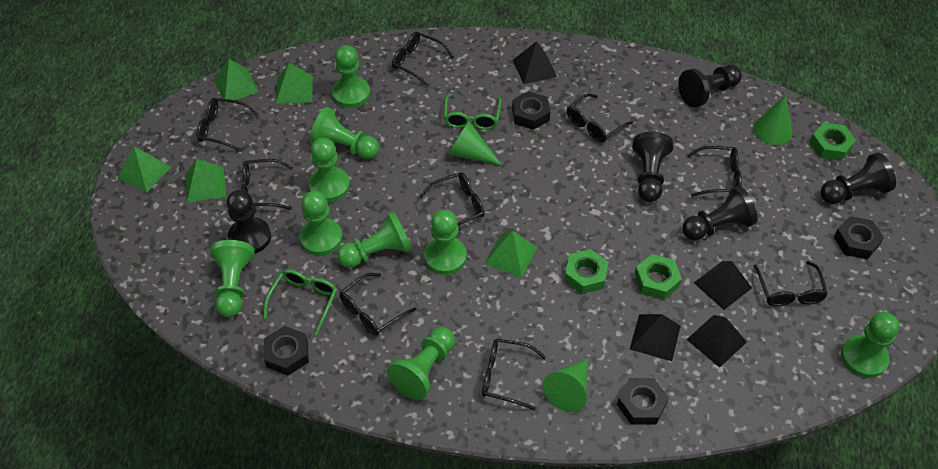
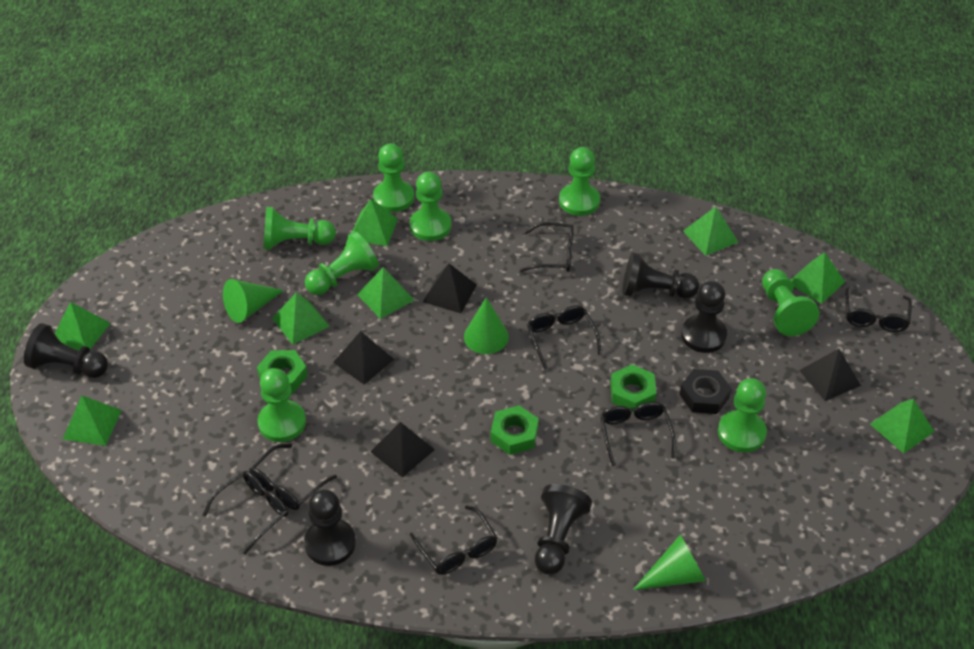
black glasses: 9 -> 7
black nut: 4 -> 1
green glasses: 2 -> 0
green pawn: 9 -> 8
green pyramid: 5 -> 8

